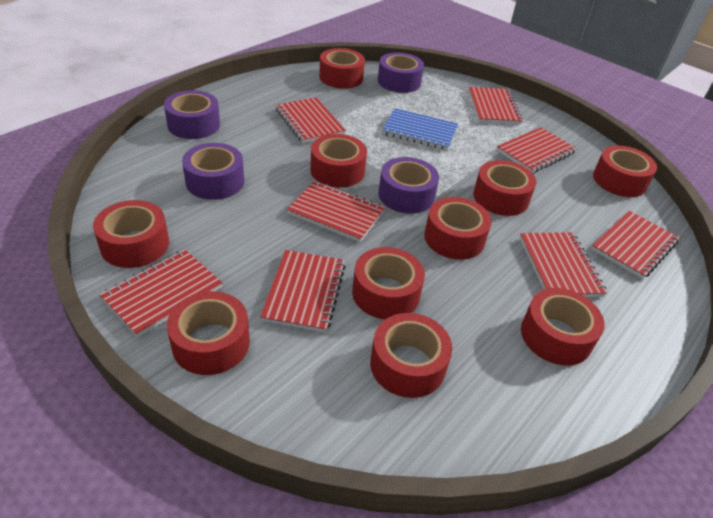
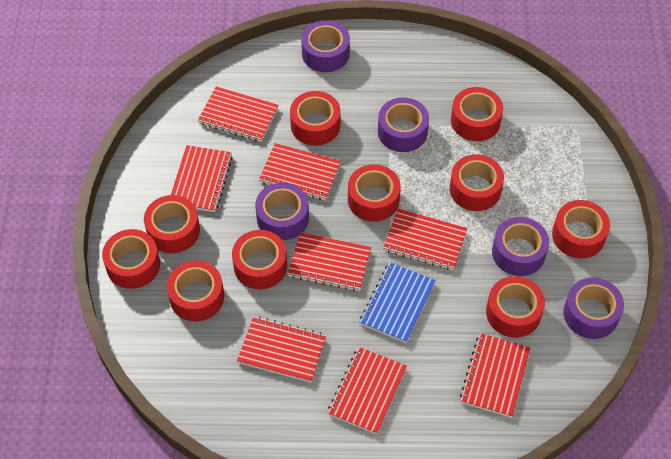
purple tape: 4 -> 5

